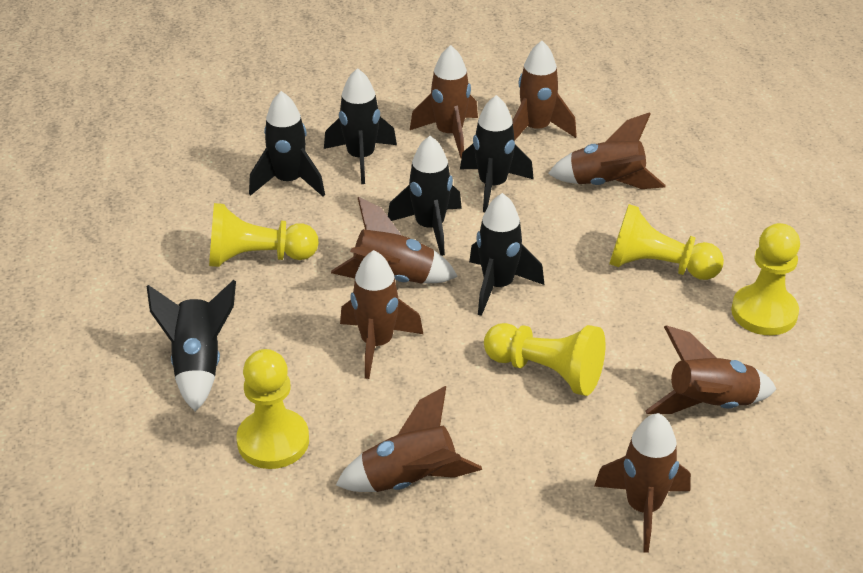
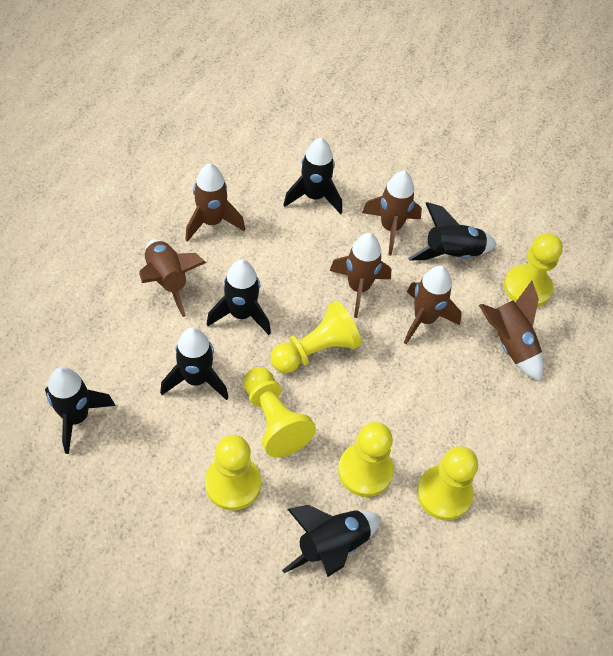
brown rocket: 8 -> 6
yellow pawn: 5 -> 6

